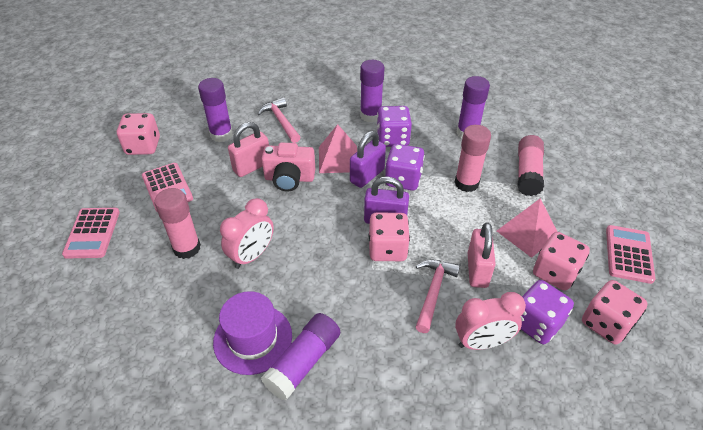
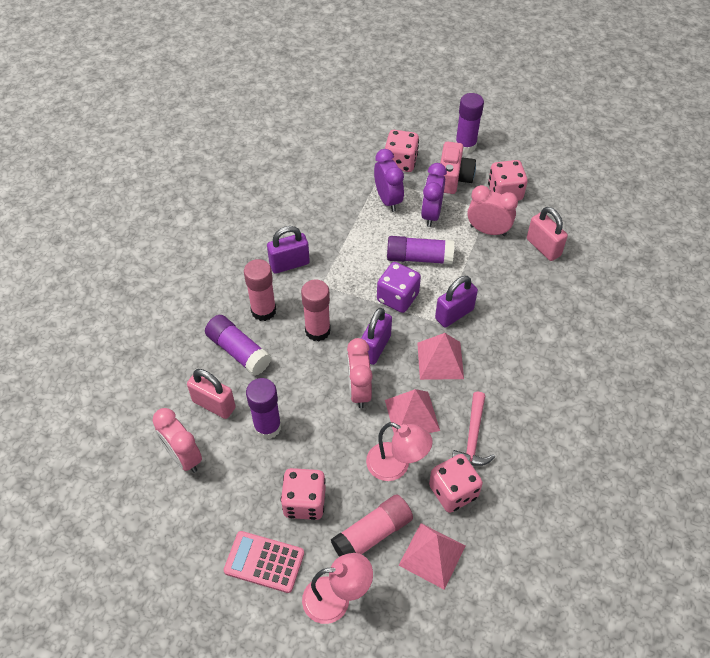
pink calculator: 3 -> 1
pink clock: 2 -> 3
pink hammer: 2 -> 1
pink lamp: 0 -> 2
pink pyramid: 2 -> 3
purple clock: 0 -> 2
purple dice: 3 -> 1
purple hat: 1 -> 0
purple padlock: 2 -> 3

